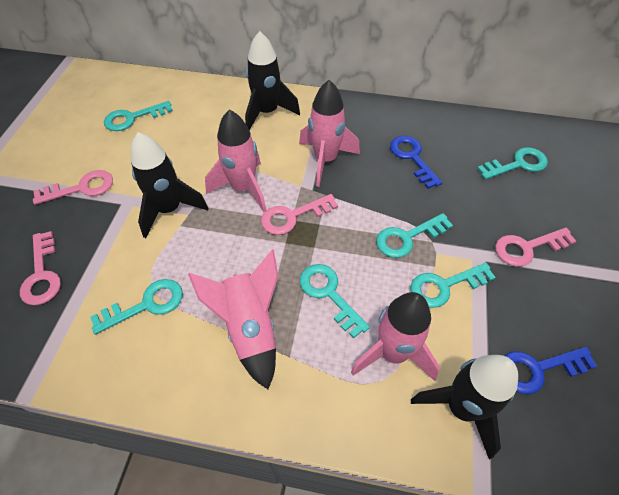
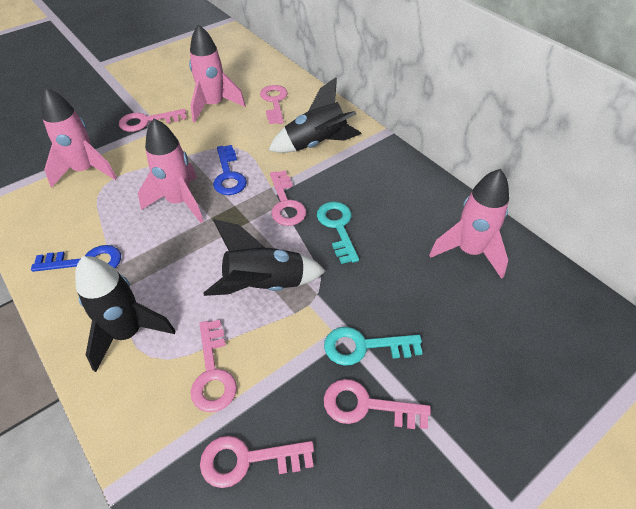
pink key: 4 -> 6
turquoise key: 6 -> 2

